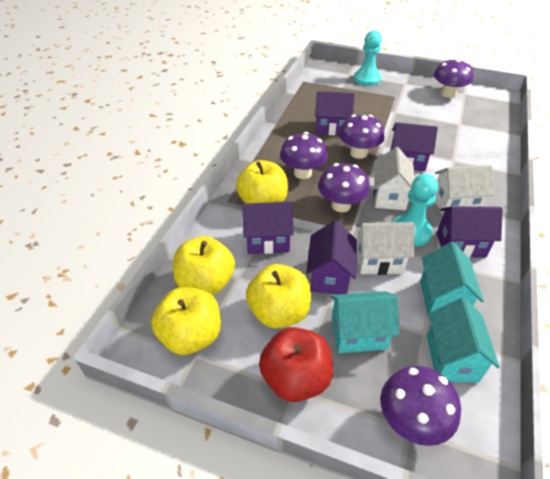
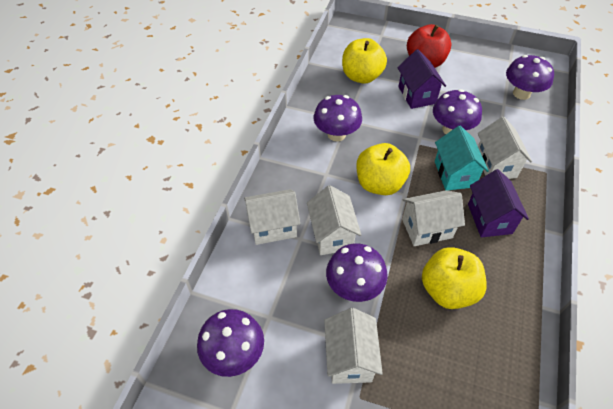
purple house: 5 -> 2
turquoise house: 3 -> 1
turquoise pawn: 2 -> 0
white house: 3 -> 5
yellow apple: 4 -> 3

